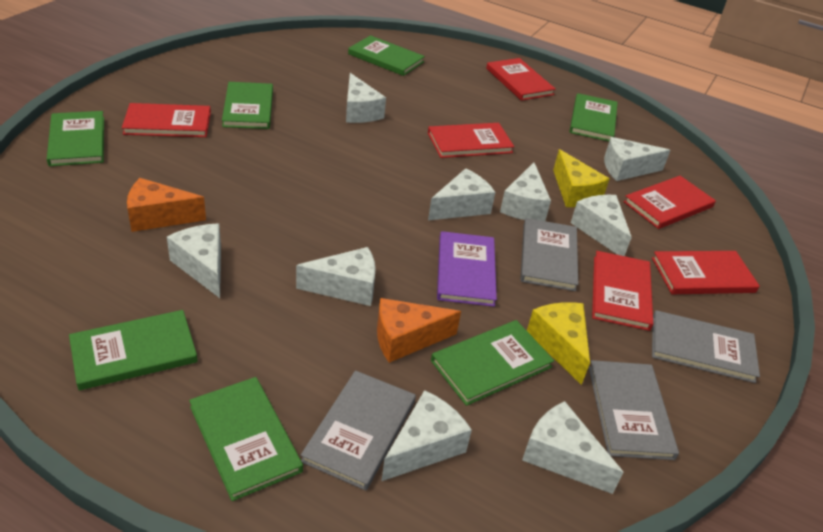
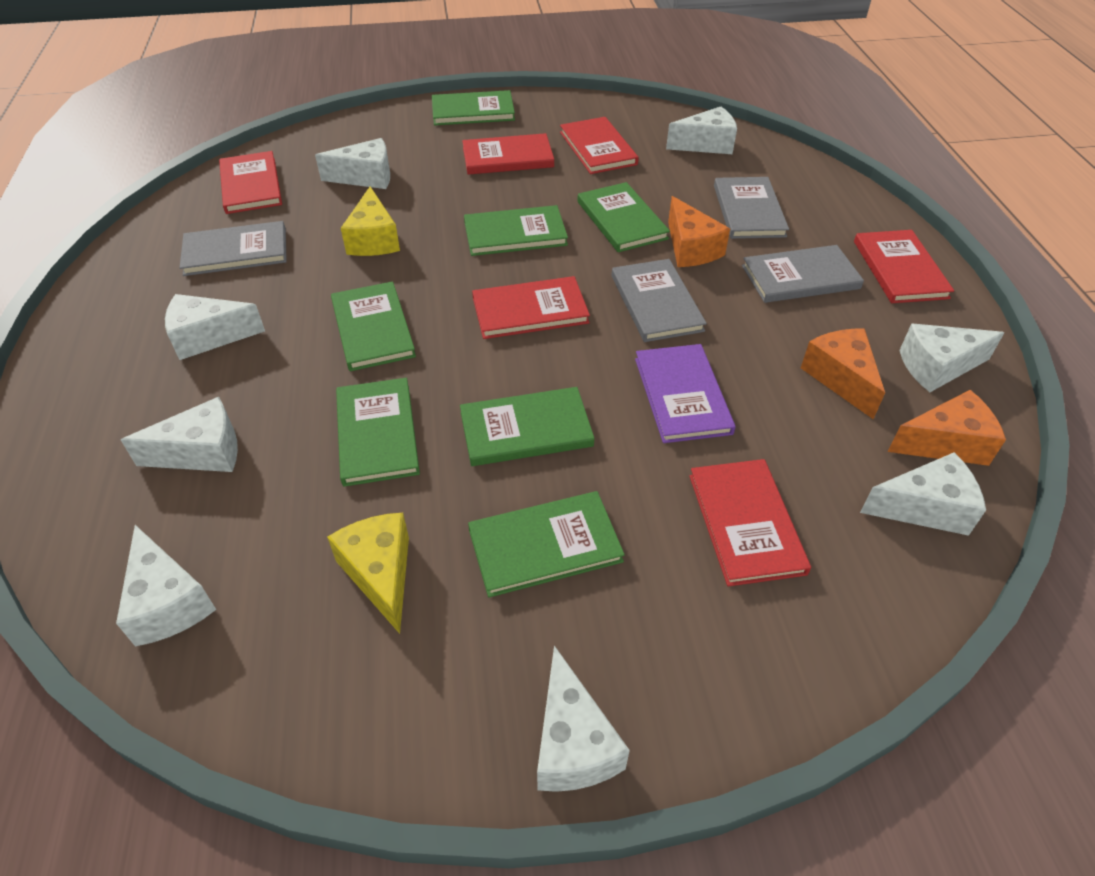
orange cheese: 2 -> 3
white cheese: 9 -> 8

